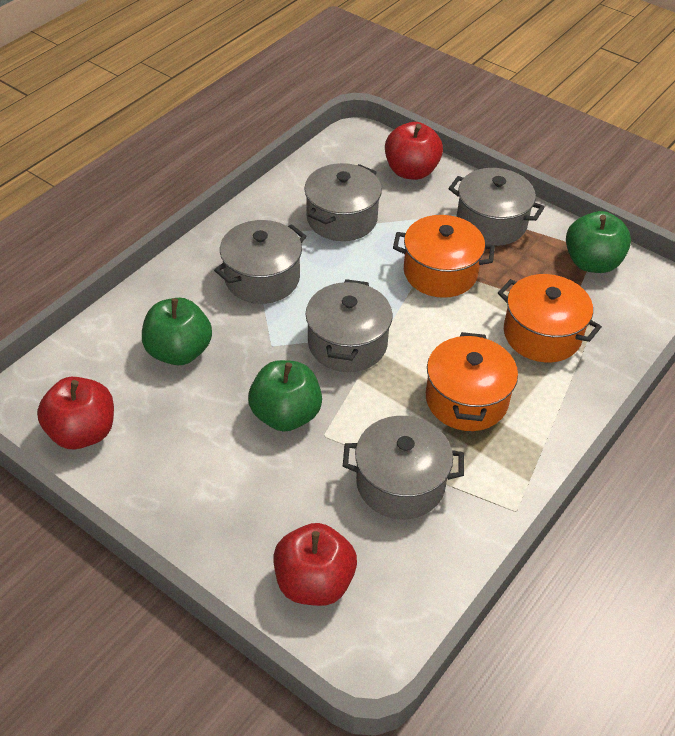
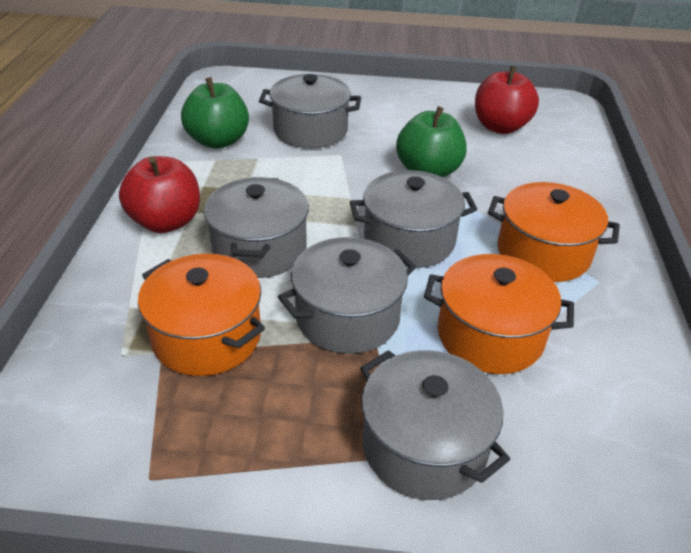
green apple: 3 -> 2
red apple: 3 -> 2

